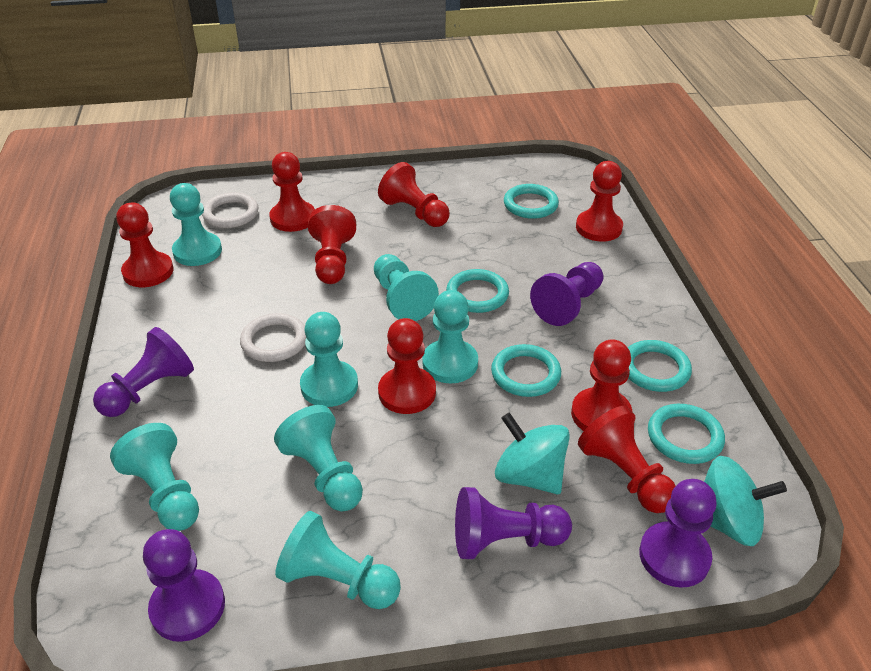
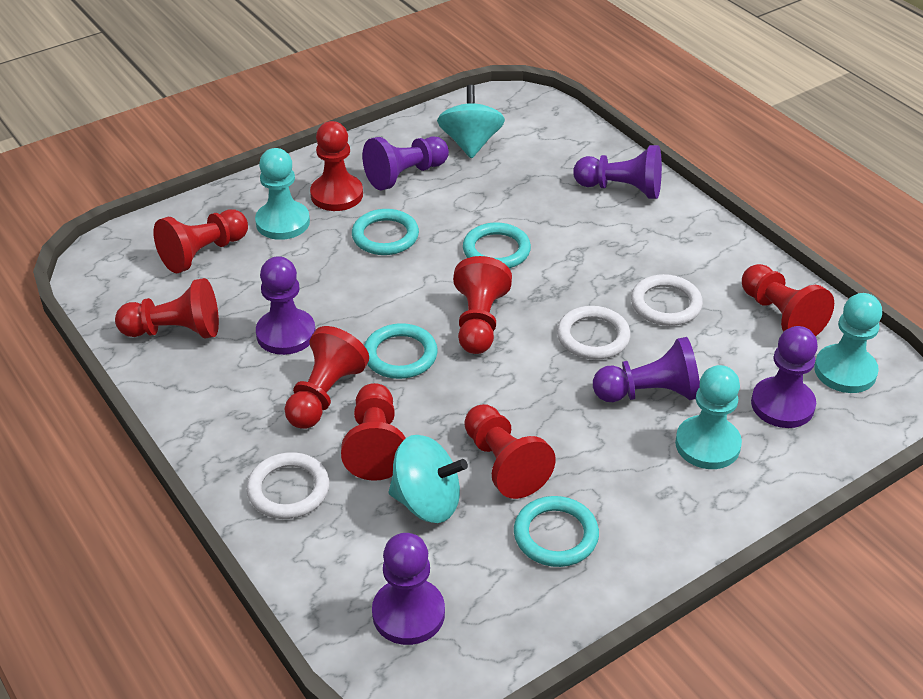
purple pawn: 5 -> 6
turquoise pawn: 7 -> 3
turquoise ring: 5 -> 4
white ring: 2 -> 3

